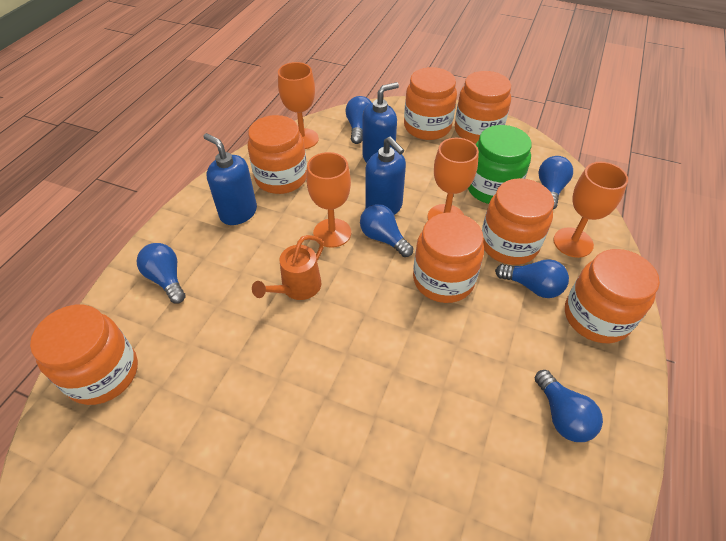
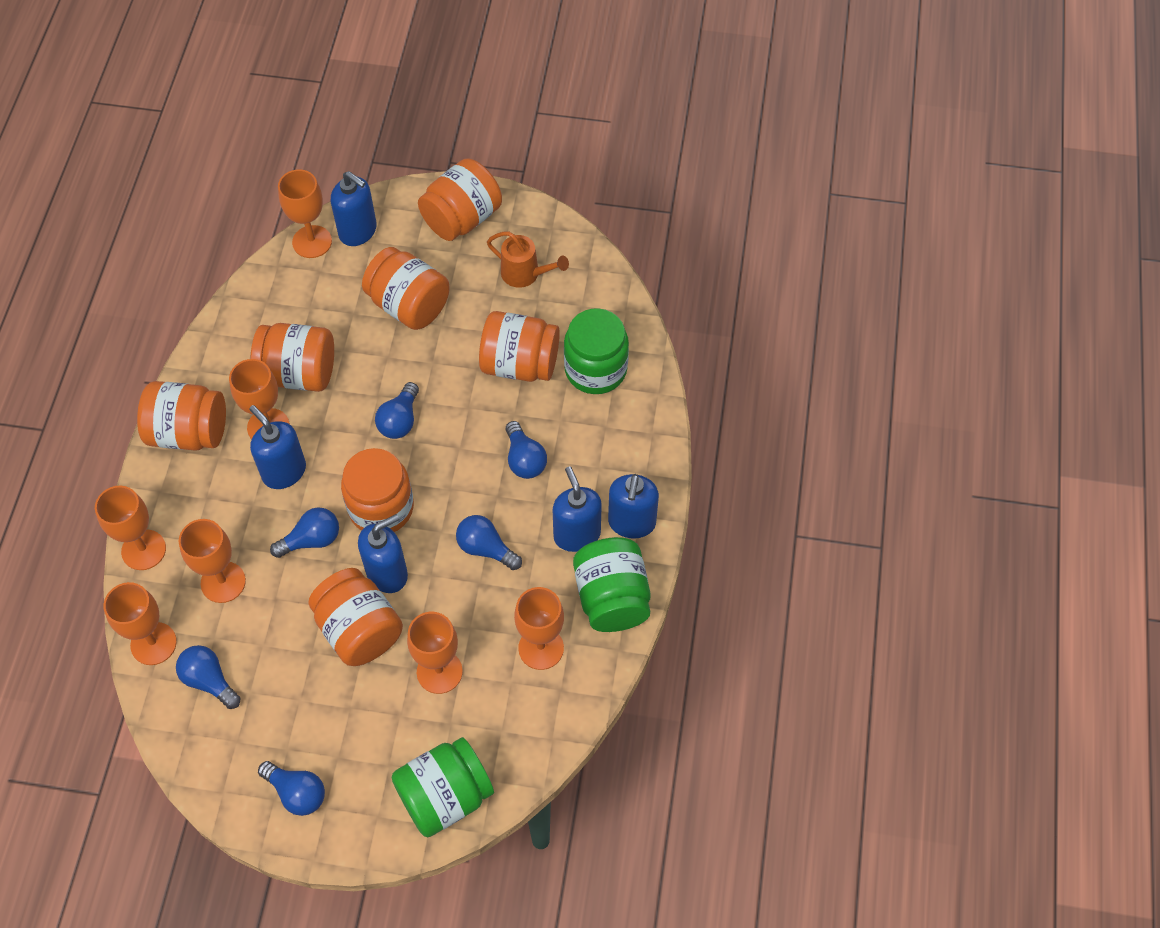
blue soap dispenser: 3 -> 5
green jar: 1 -> 3
orange goblet: 4 -> 7

